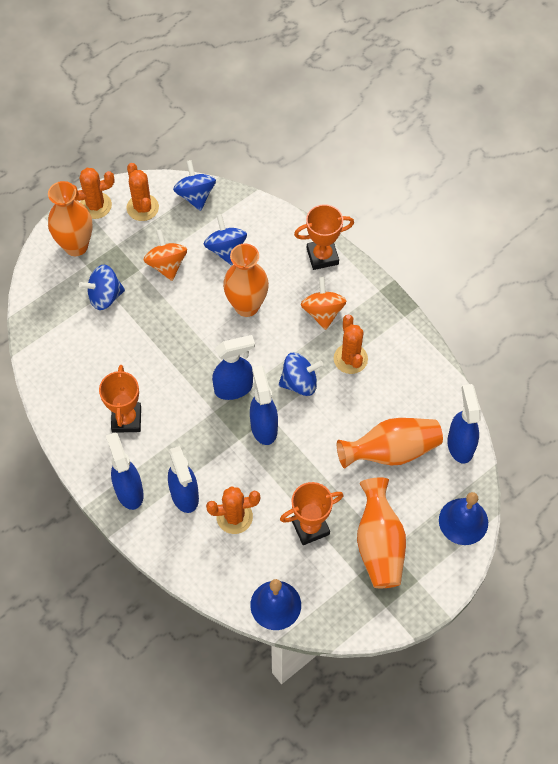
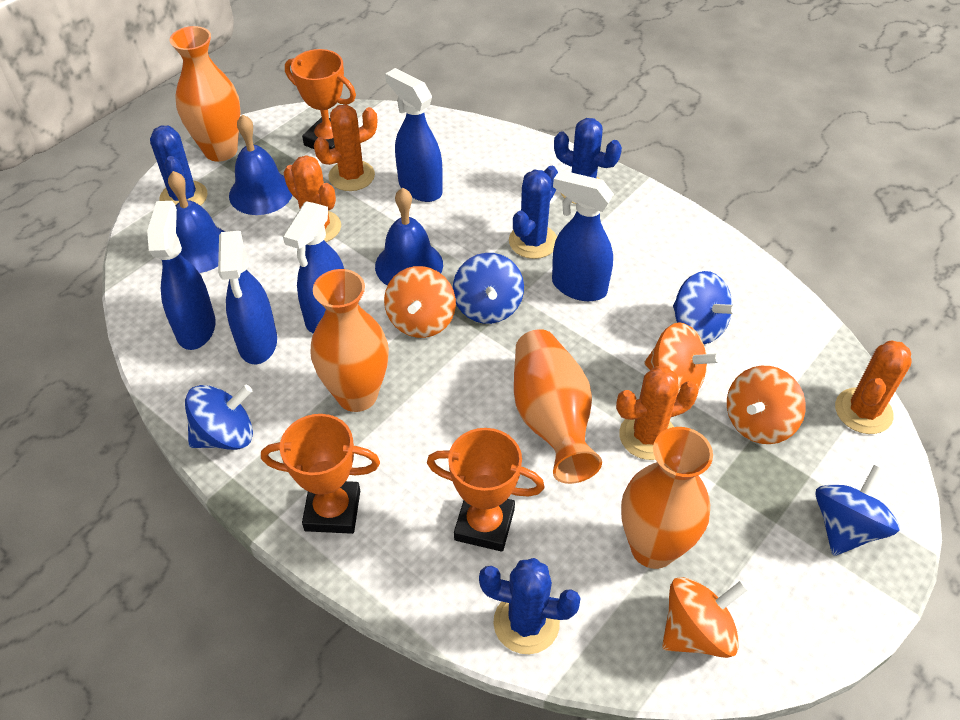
blue bell: 2 -> 3
blue cactus: 0 -> 4
orange spinning top: 2 -> 4

